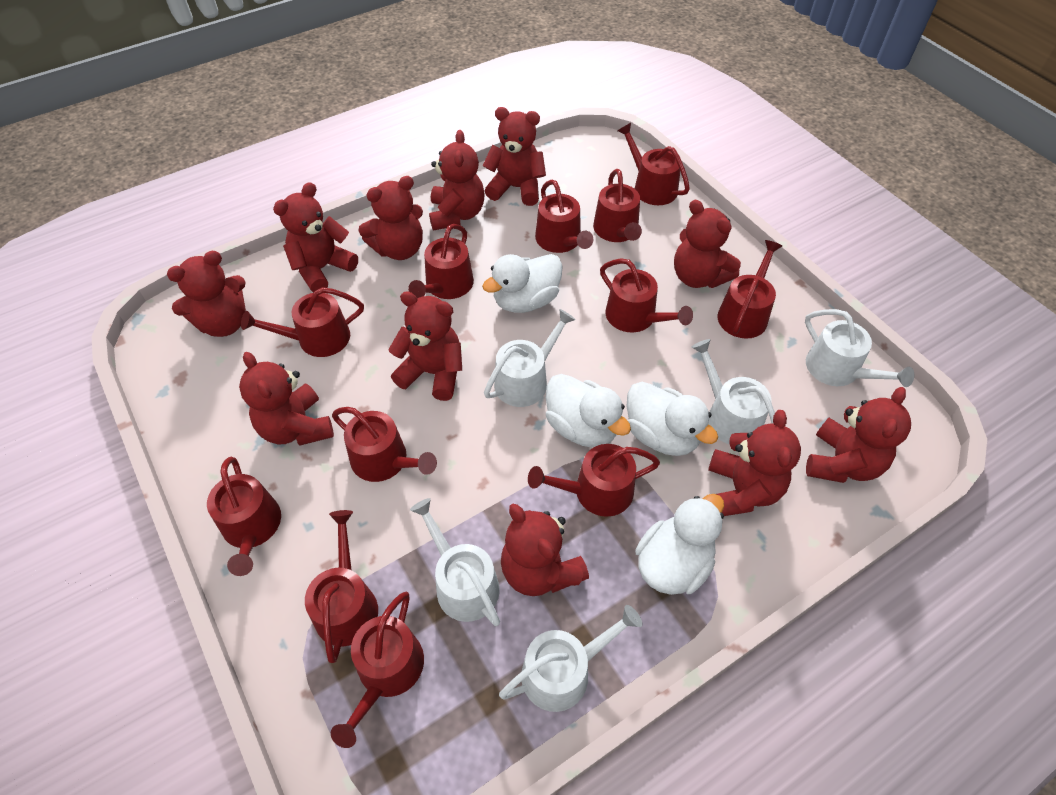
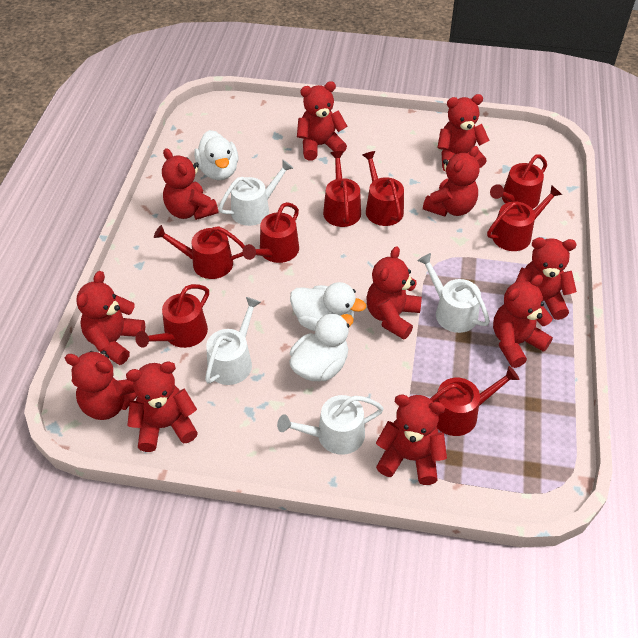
red watering can: 12 -> 8
white duck: 4 -> 3
white watering can: 5 -> 4

